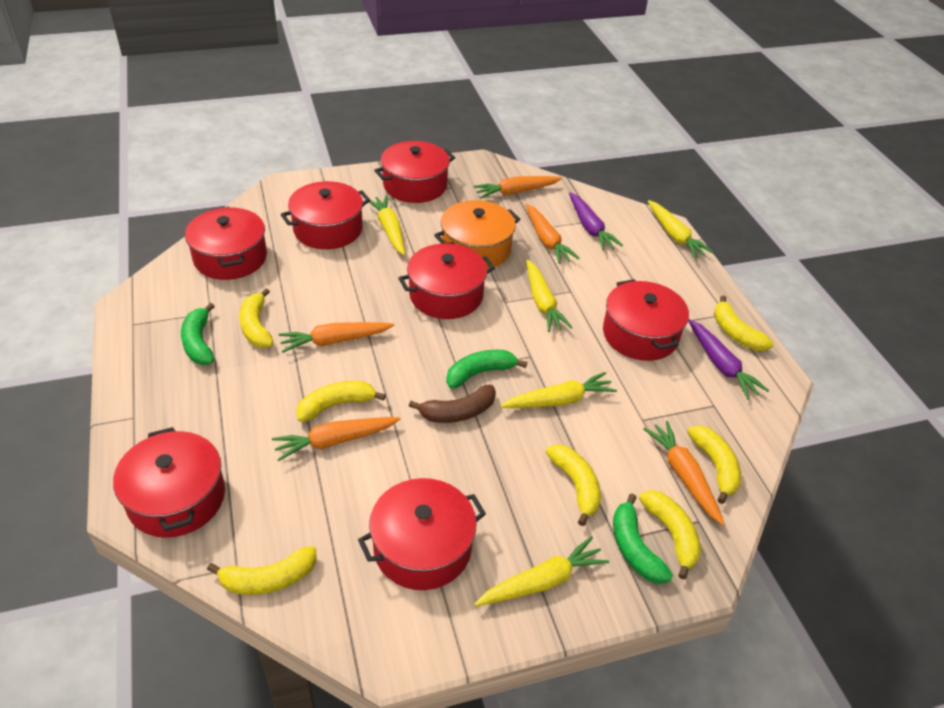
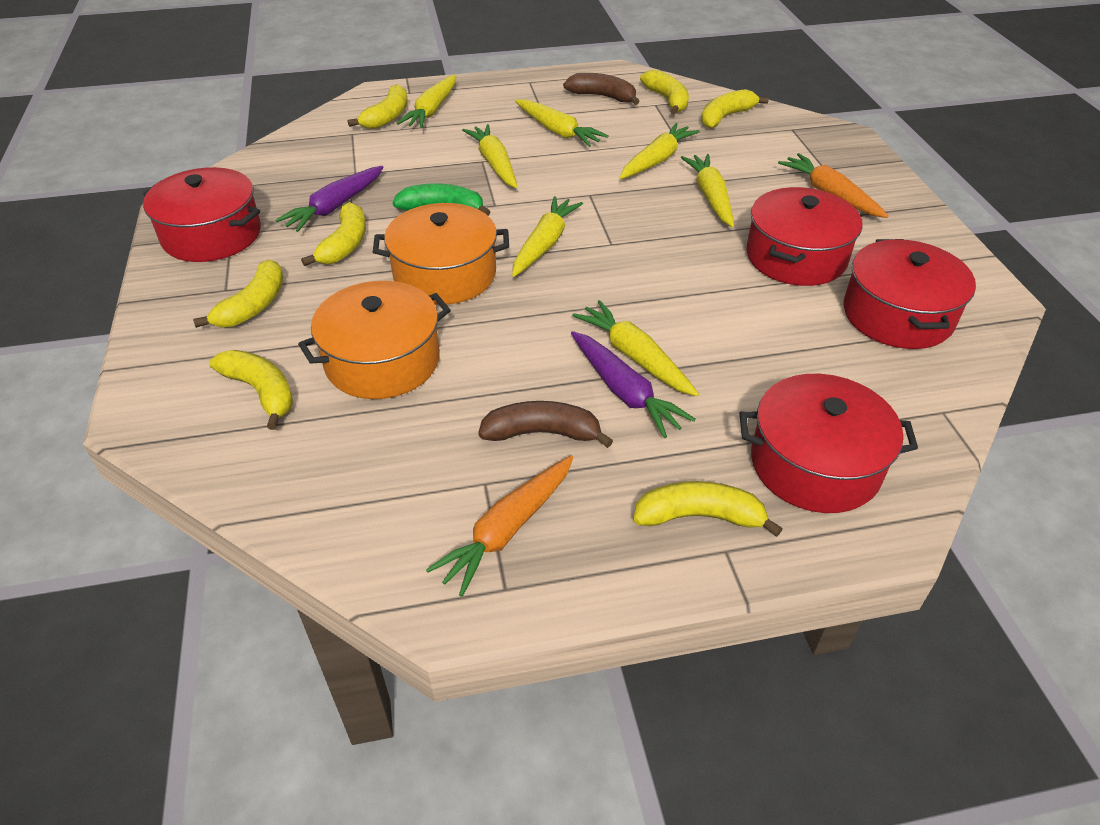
brown banana: 1 -> 2
green banana: 3 -> 1
orange carrot: 5 -> 2
orange pot: 1 -> 2
red pot: 7 -> 4
yellow carrot: 5 -> 7

